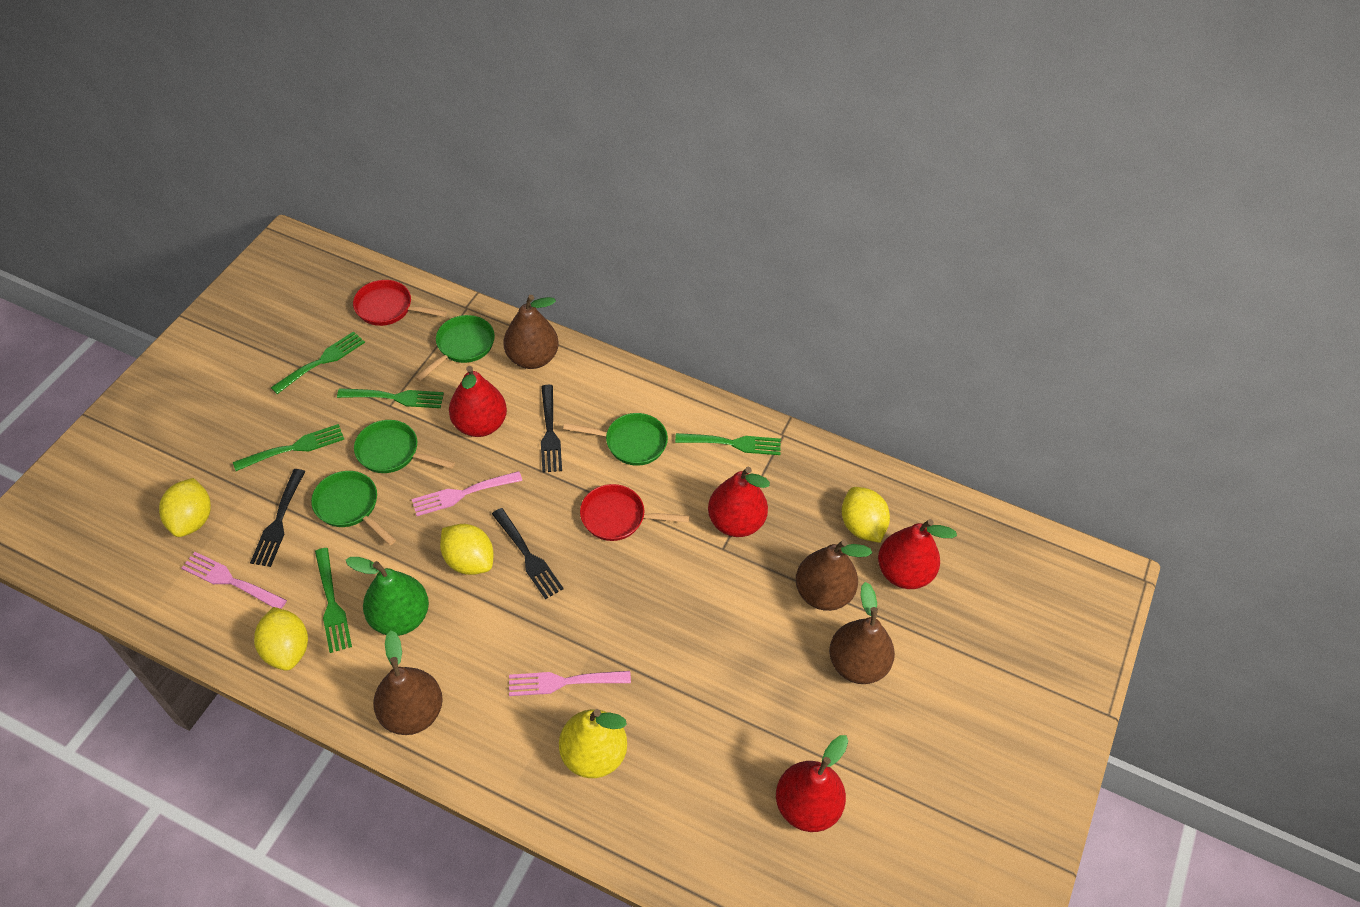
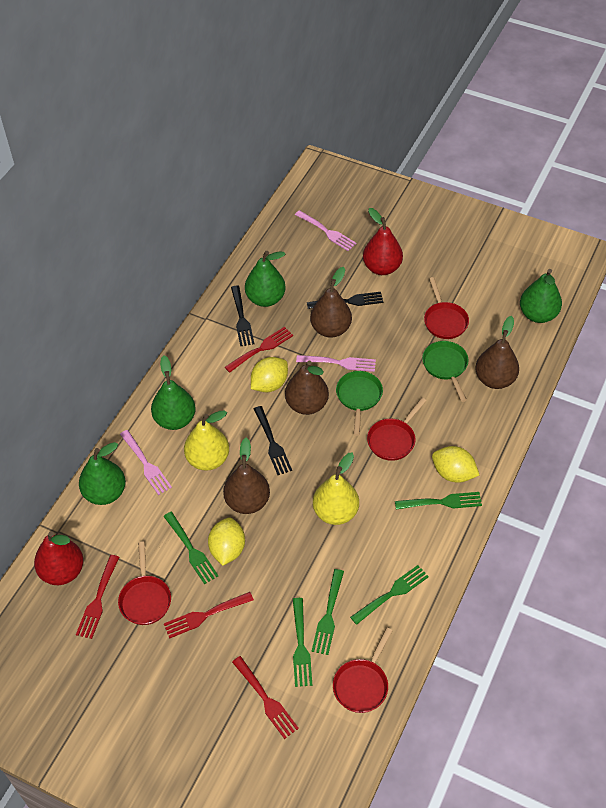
green pan: 4 -> 2
green pear: 1 -> 4
red fork: 0 -> 4
red pan: 2 -> 4
red pear: 4 -> 2
yellow lemon: 4 -> 3
yellow pear: 1 -> 2

